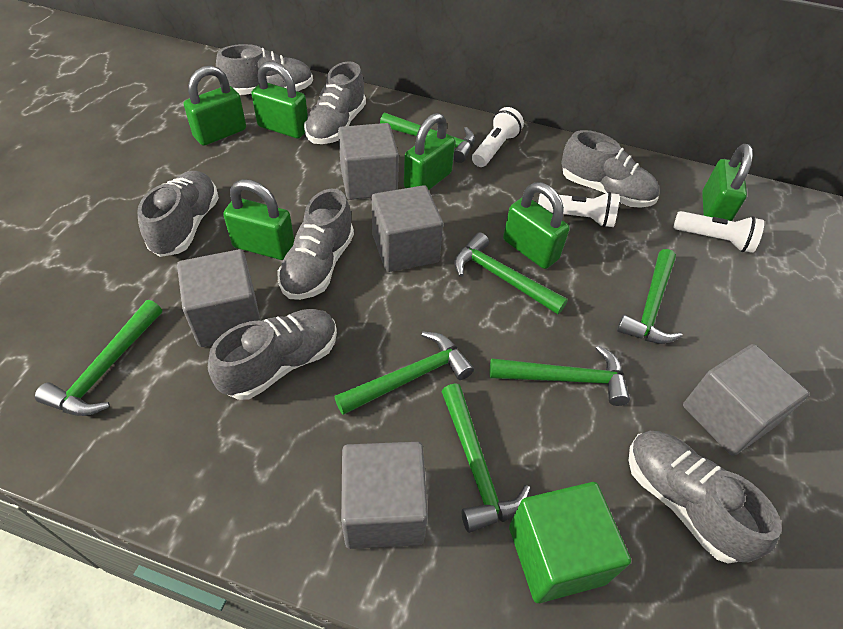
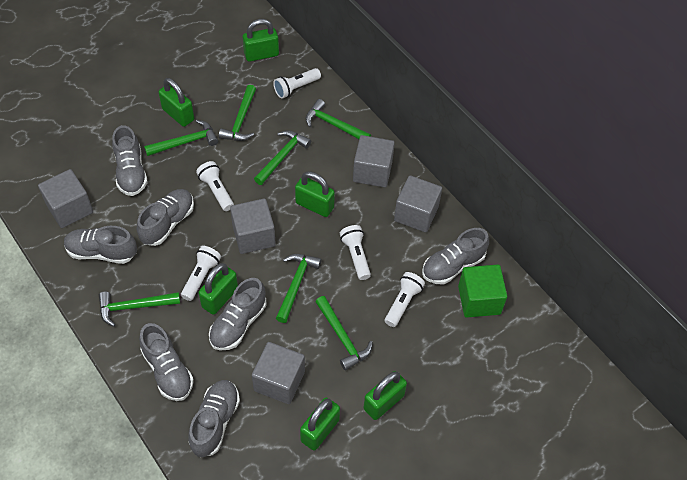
white flashlight: 3 -> 5

